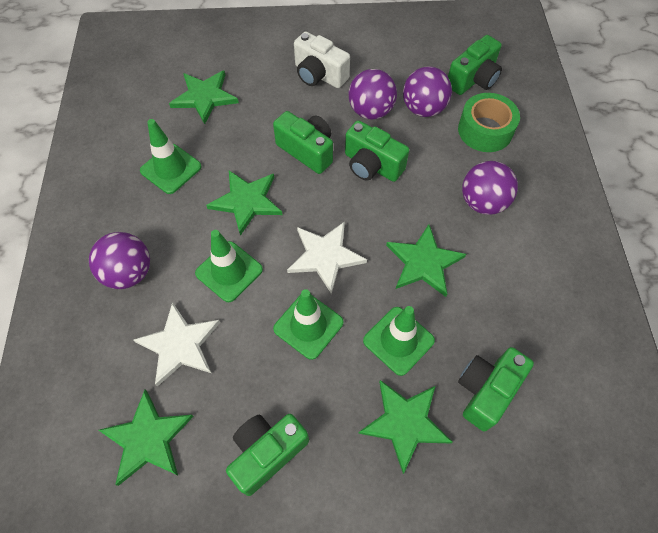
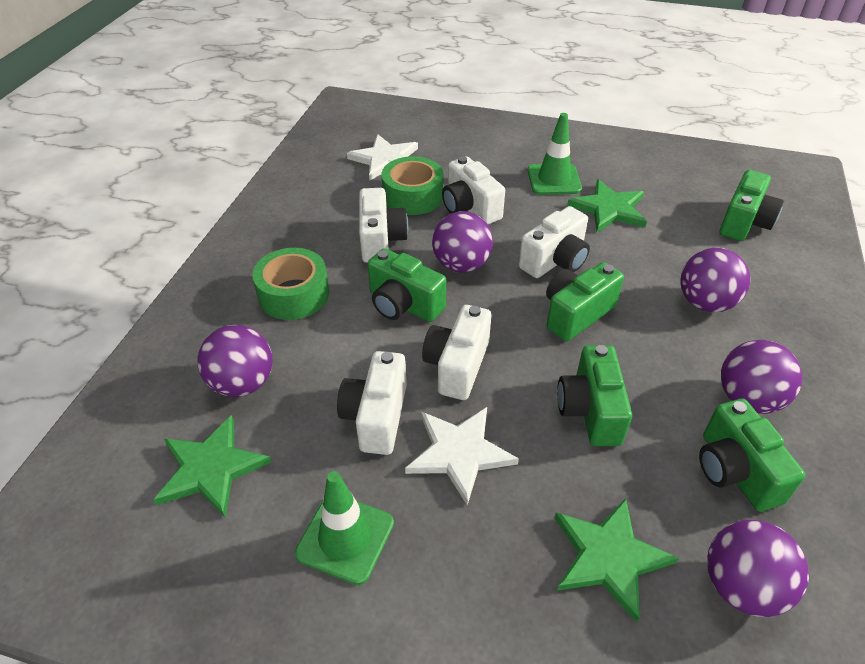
green star: 5 -> 3
green tape: 1 -> 2
green traffic cone: 4 -> 2
purple ball: 4 -> 5
white camera: 1 -> 5

